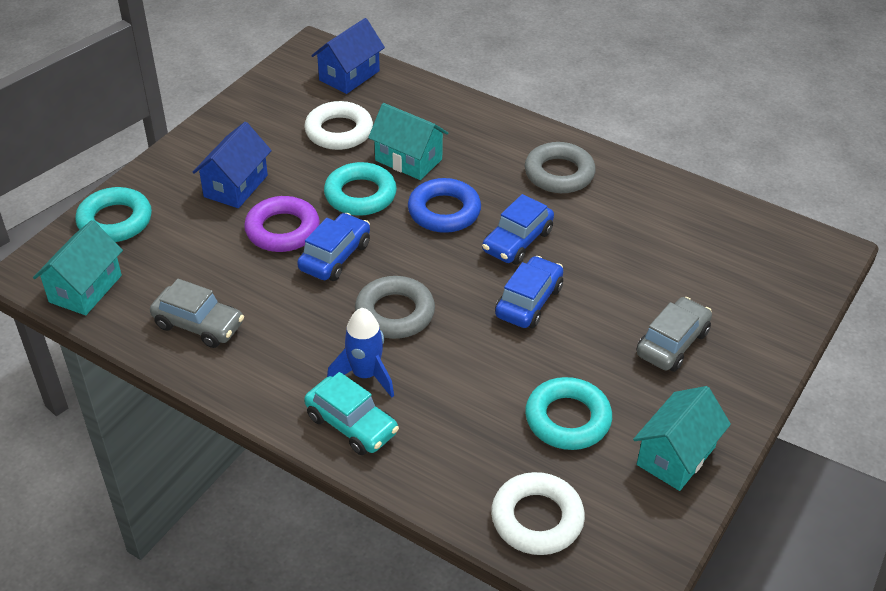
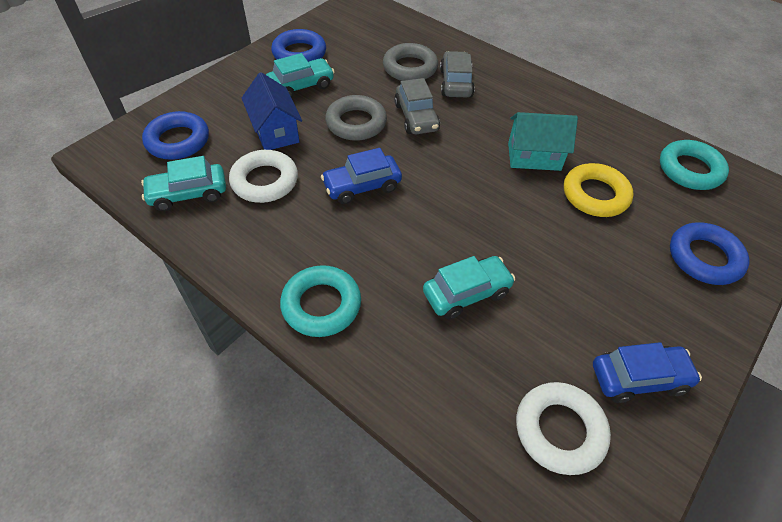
blue car: 3 -> 2
blue house: 2 -> 1
blue ring: 1 -> 3
blue rocket: 1 -> 0
purple ring: 1 -> 0
turquoise car: 1 -> 3
turquoise house: 3 -> 1
turquoise ring: 3 -> 2
yellow ring: 0 -> 1

